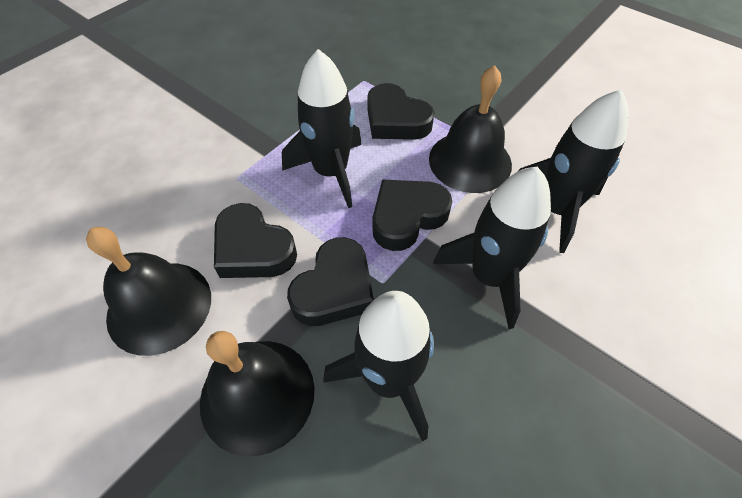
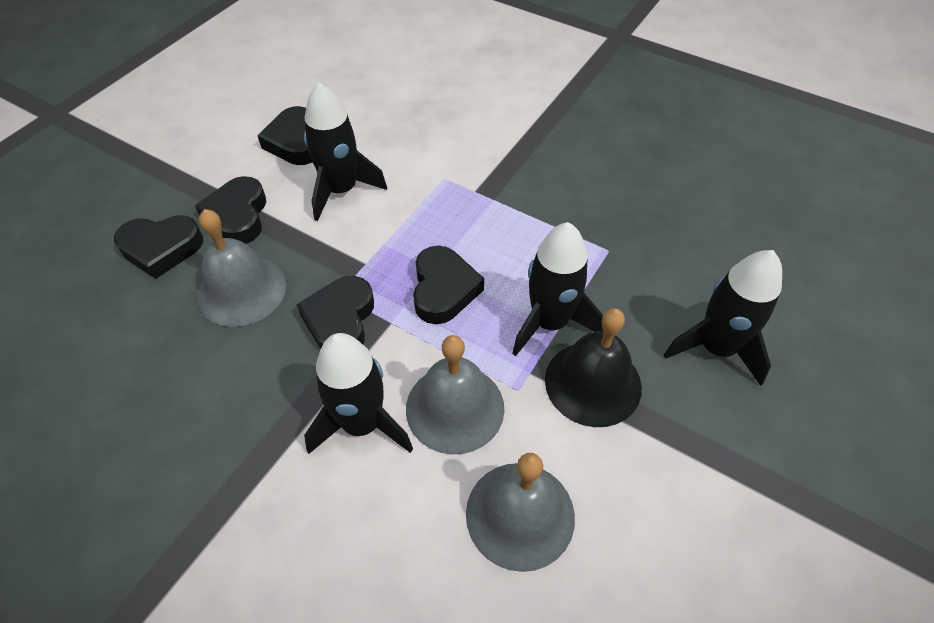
black bell: 3 -> 1
black heart: 4 -> 5
grey bell: 0 -> 3

